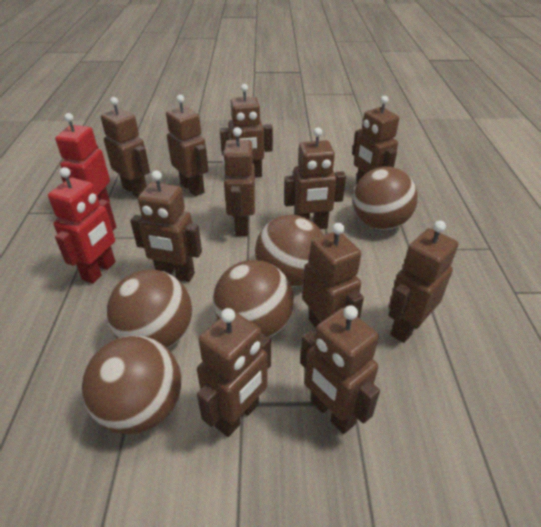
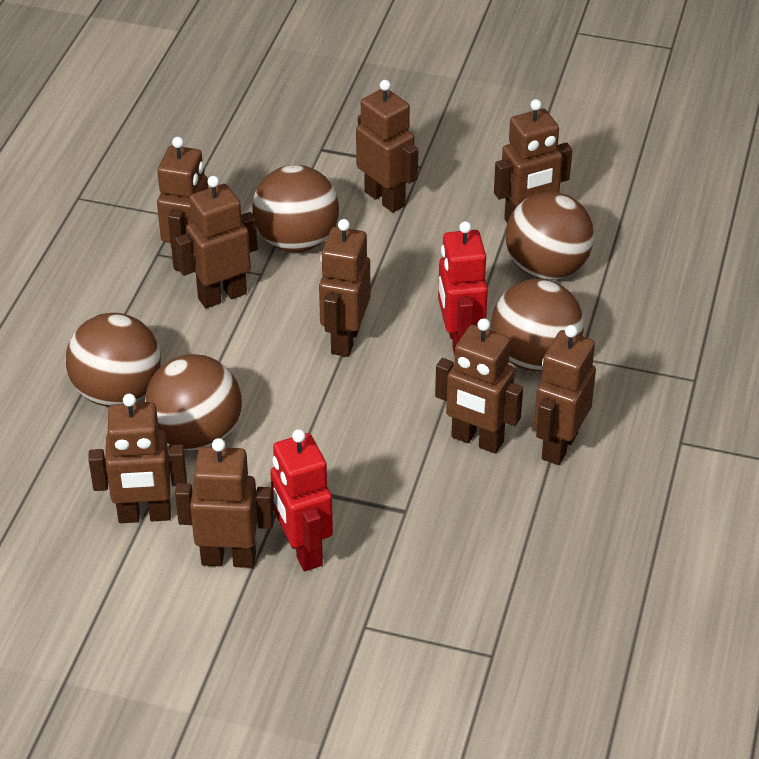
brown robot: 11 -> 9

